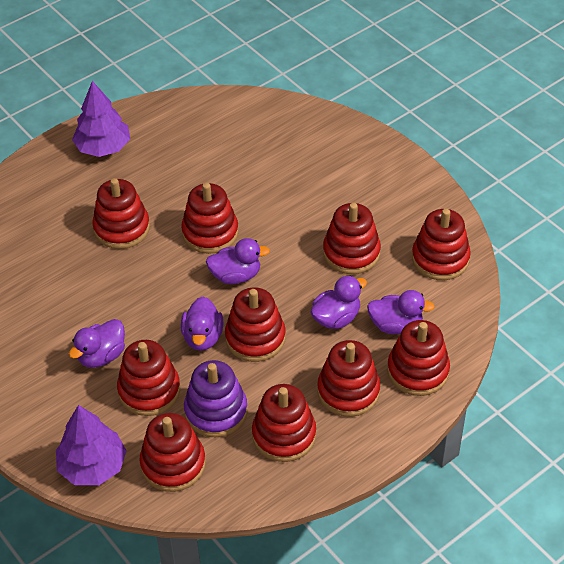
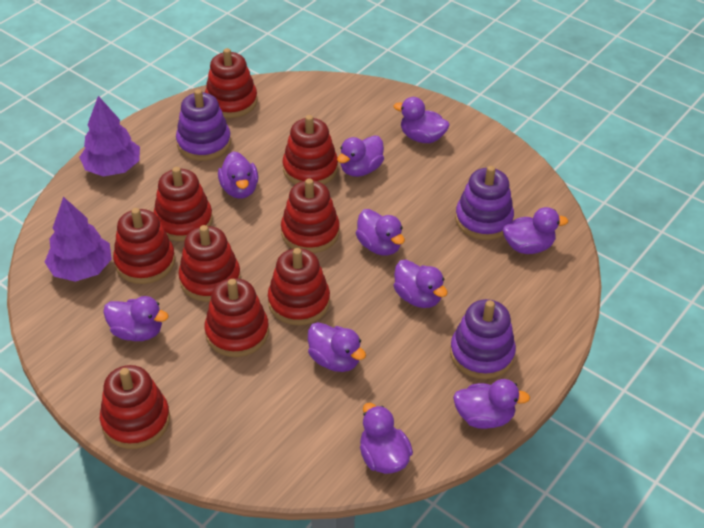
purple duck: 5 -> 10
purple stacking toy: 1 -> 3
red stacking toy: 10 -> 9

